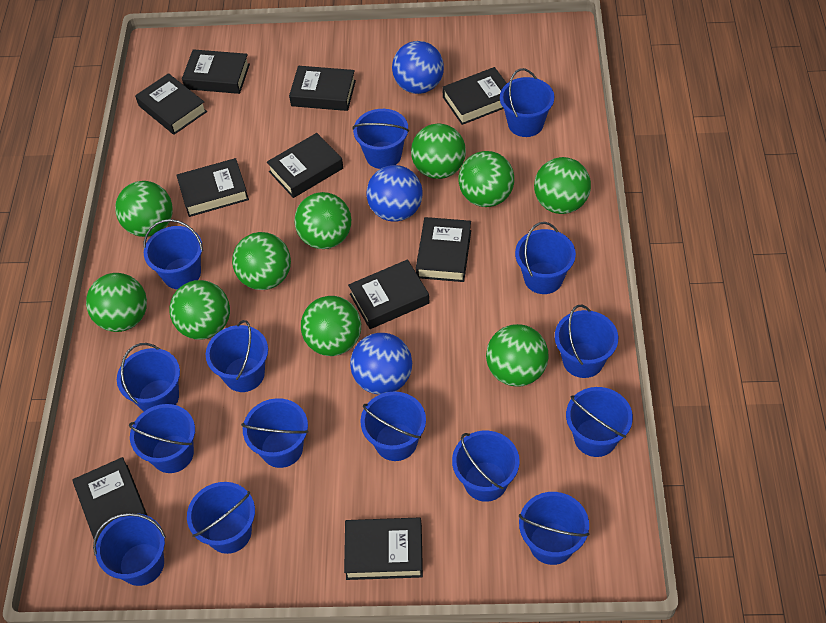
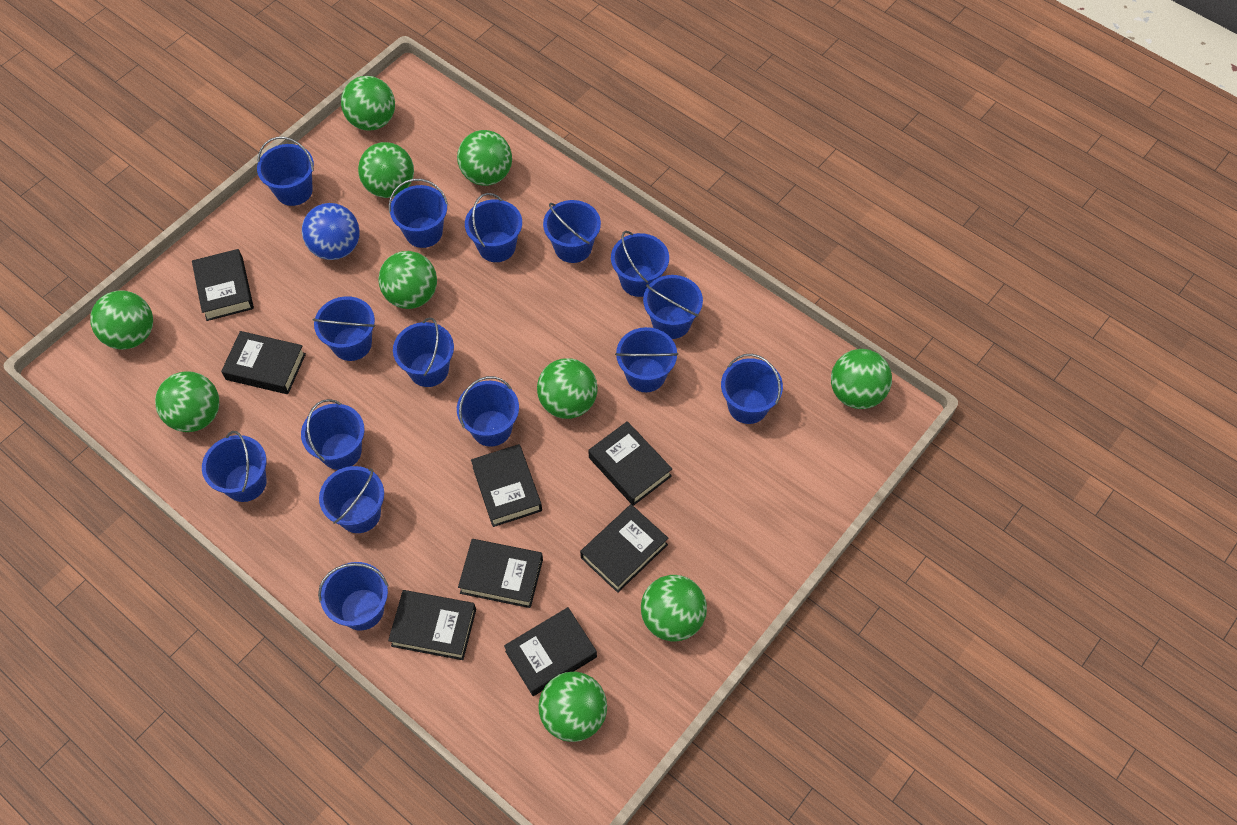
black book: 10 -> 8
blue ball: 3 -> 1

